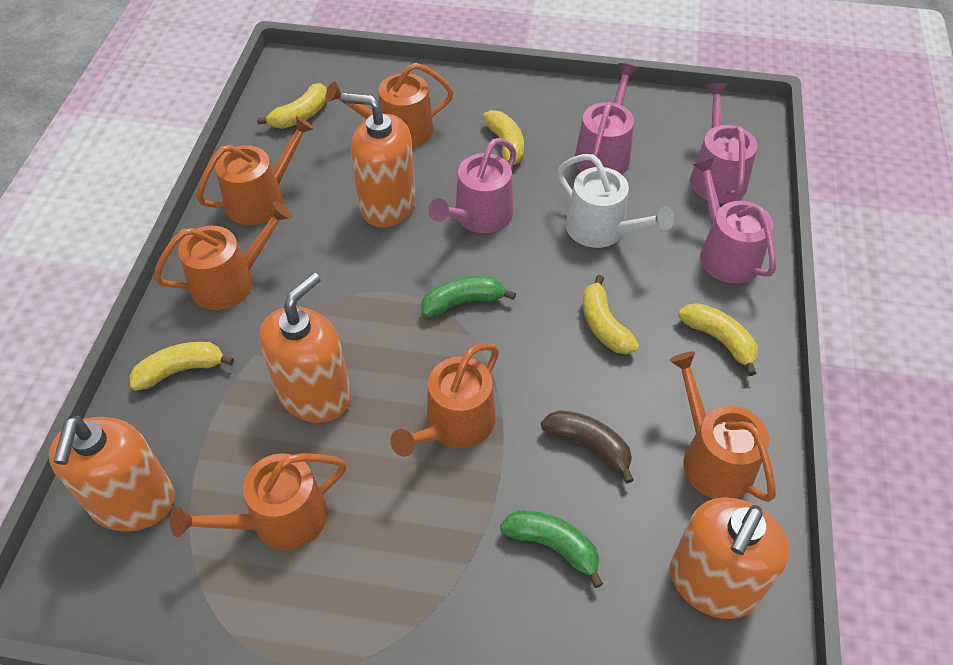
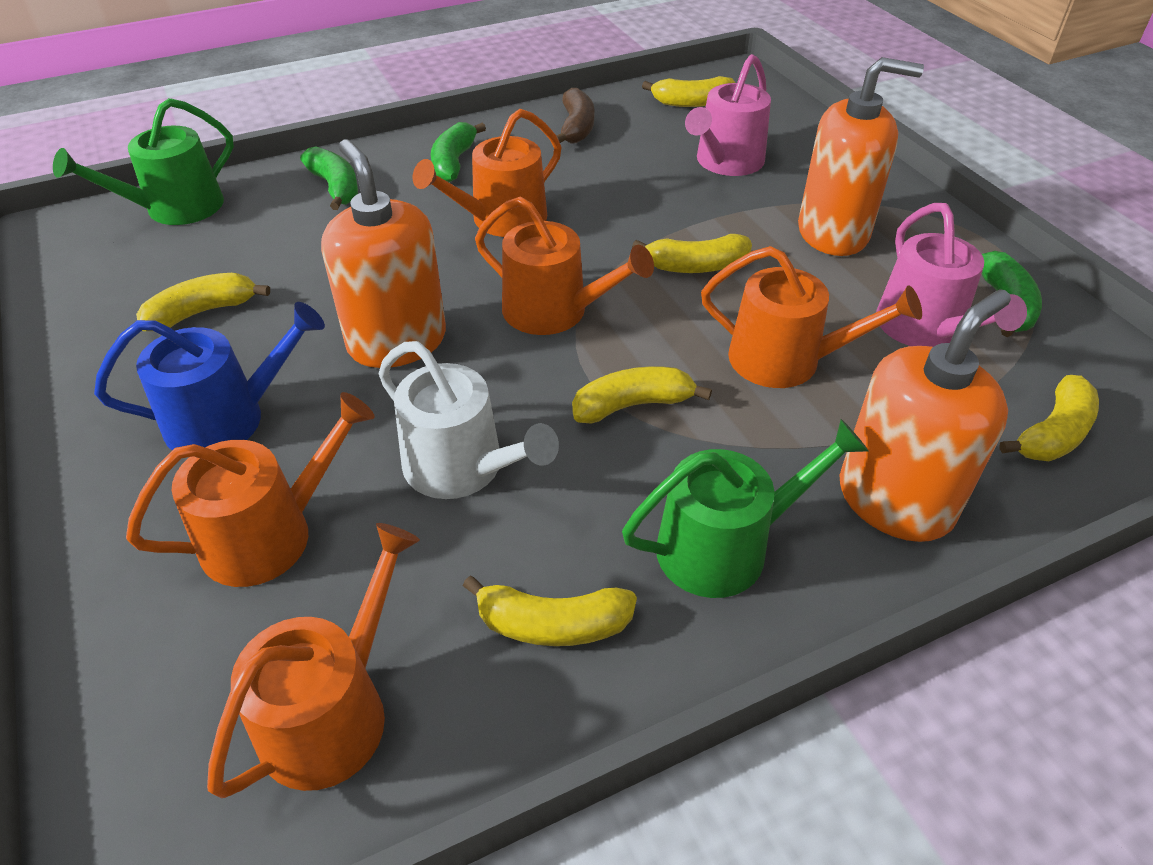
blue watering can: 0 -> 1
green banana: 2 -> 3
green watering can: 0 -> 2
orange soap dispenser: 4 -> 3
orange watering can: 6 -> 5
pink watering can: 4 -> 2
yellow banana: 5 -> 6

